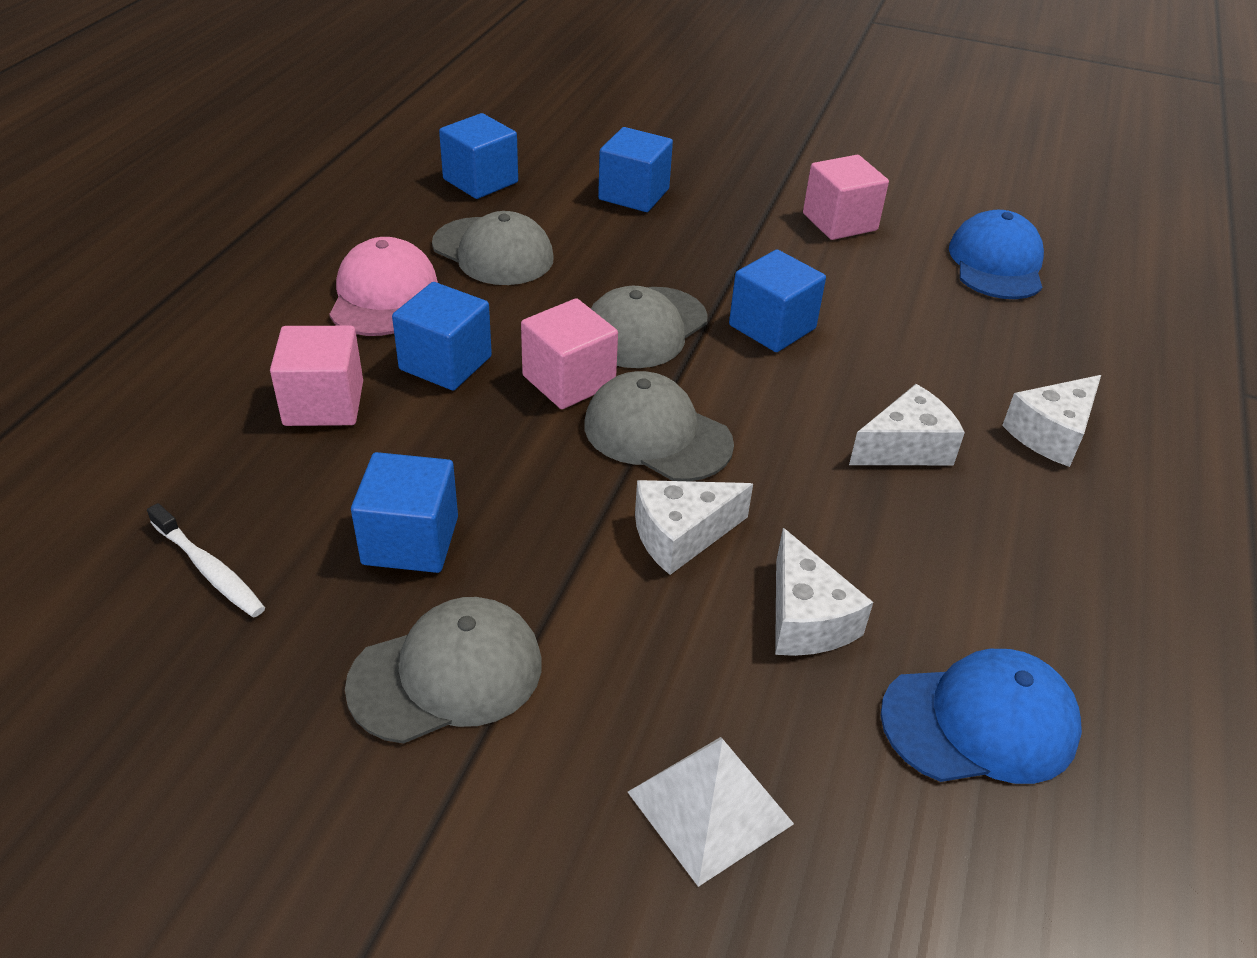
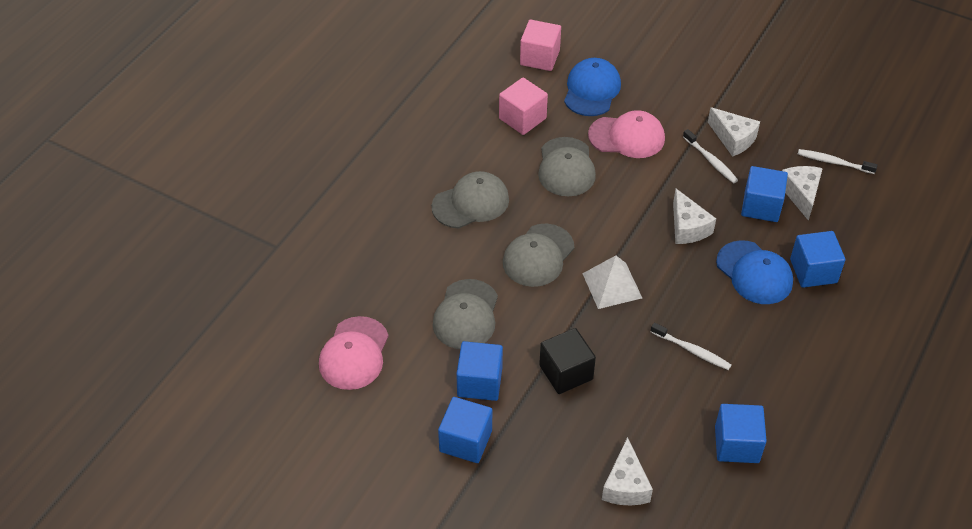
black cube: 0 -> 1
pink cap: 1 -> 2
pink cube: 3 -> 2
white toothbrush: 1 -> 3

